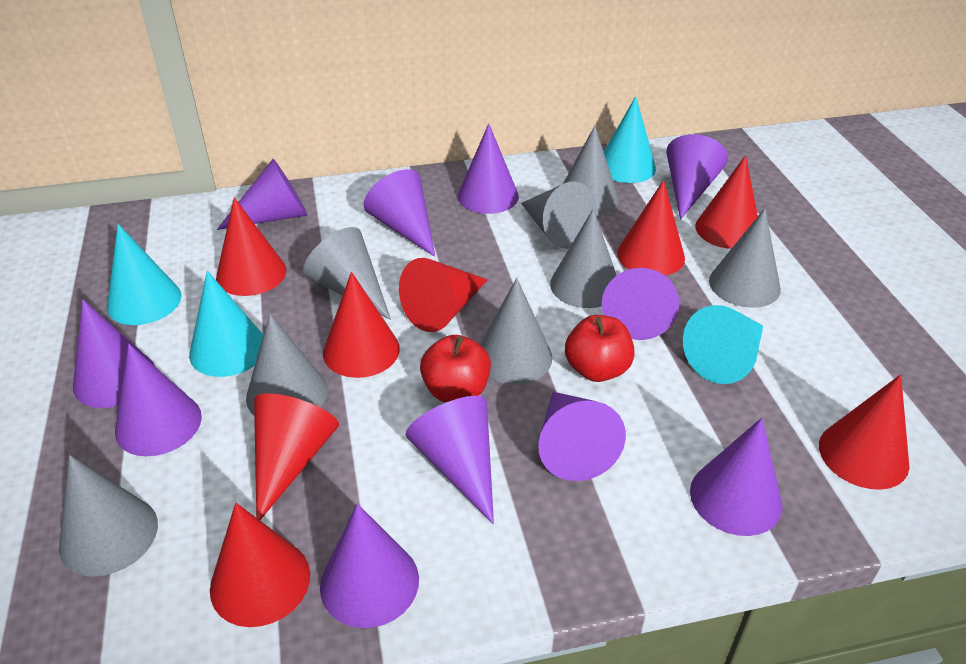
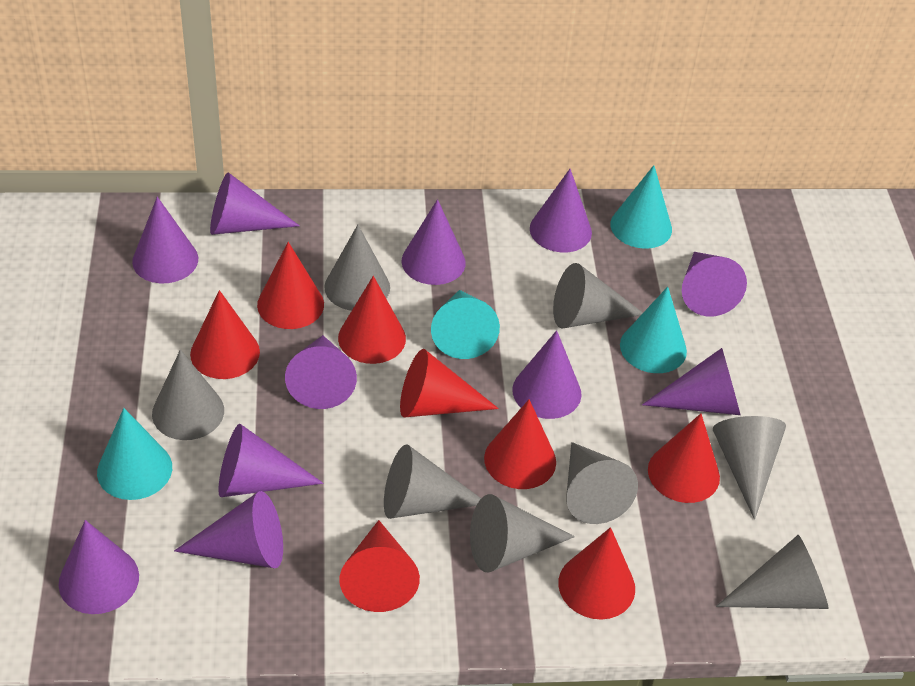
red apple: 2 -> 0

